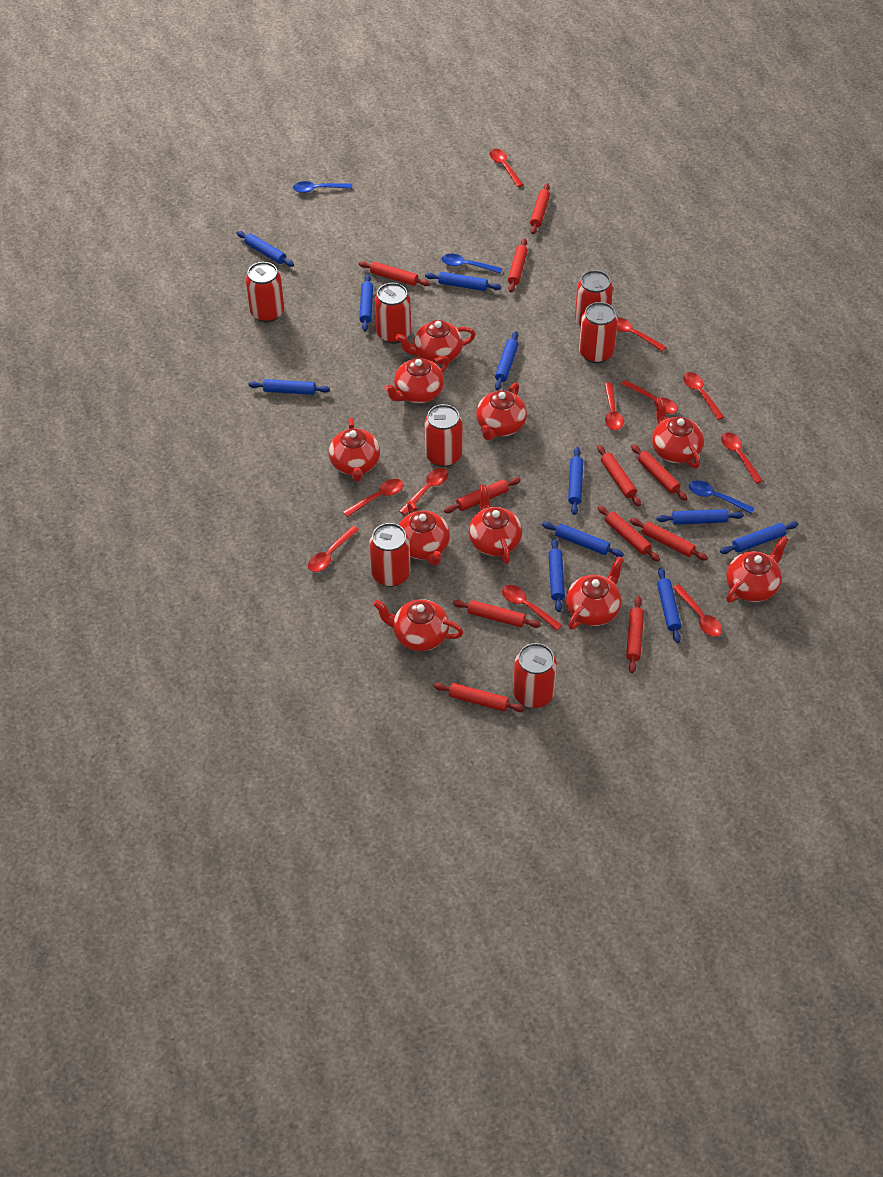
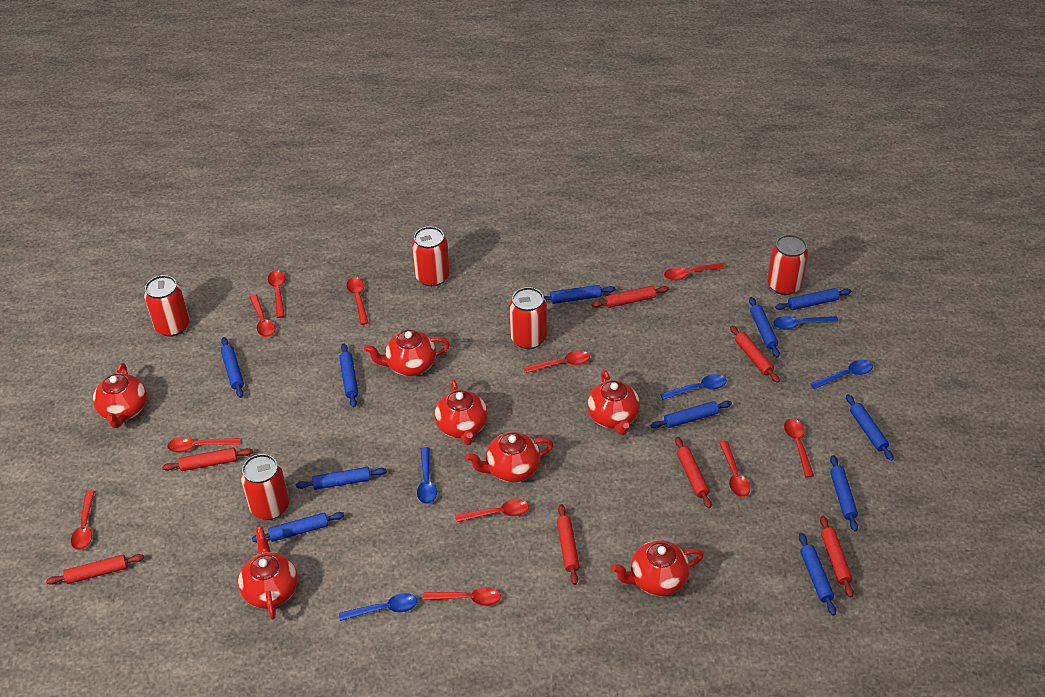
blue spoon: 3 -> 5
red can: 7 -> 5
red rolling pin: 11 -> 7
red teapot: 10 -> 7

